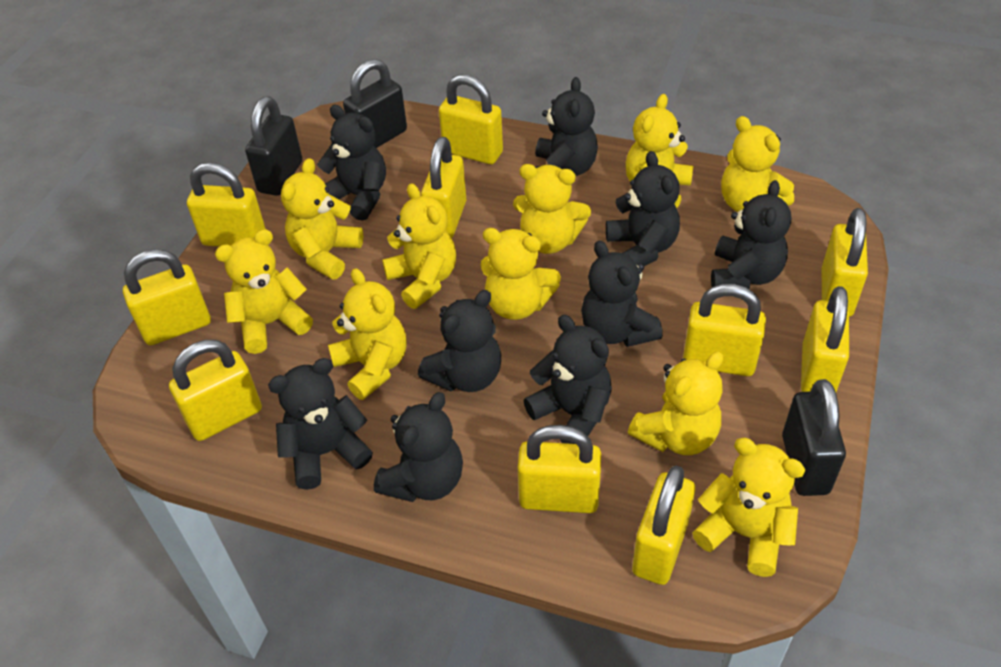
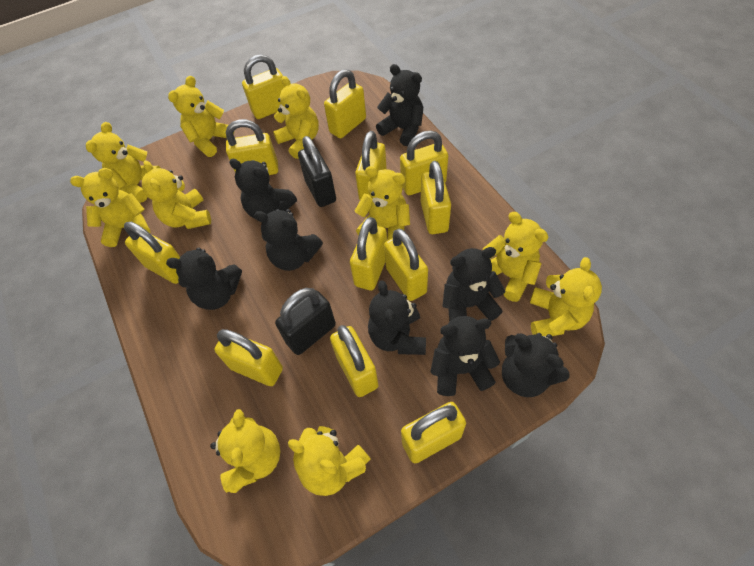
black padlock: 3 -> 2
black teddy bear: 9 -> 8
yellow padlock: 10 -> 12

